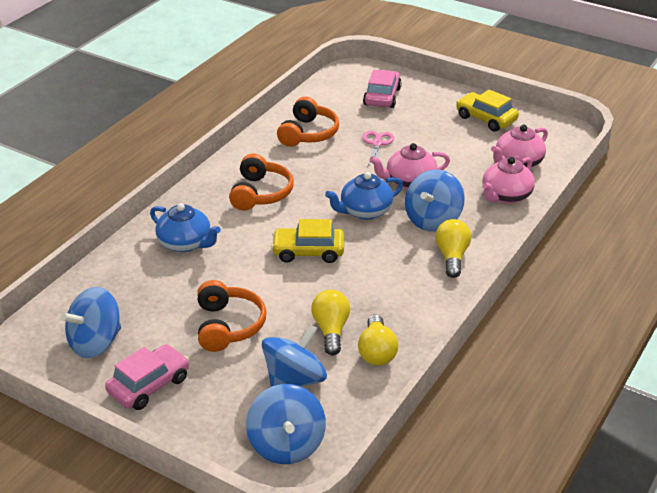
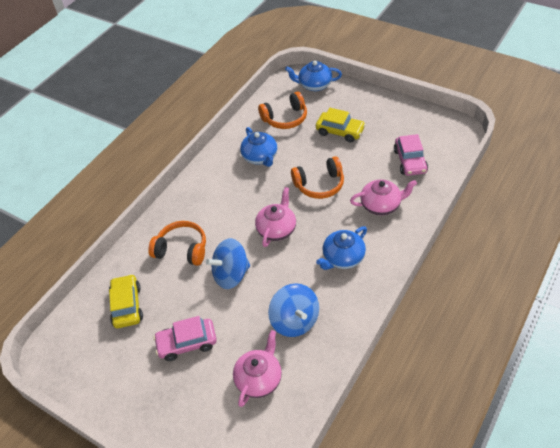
blue spinning top: 4 -> 2
blue teapot: 2 -> 3
pink scissors: 1 -> 0
yellow light bulb: 3 -> 0

